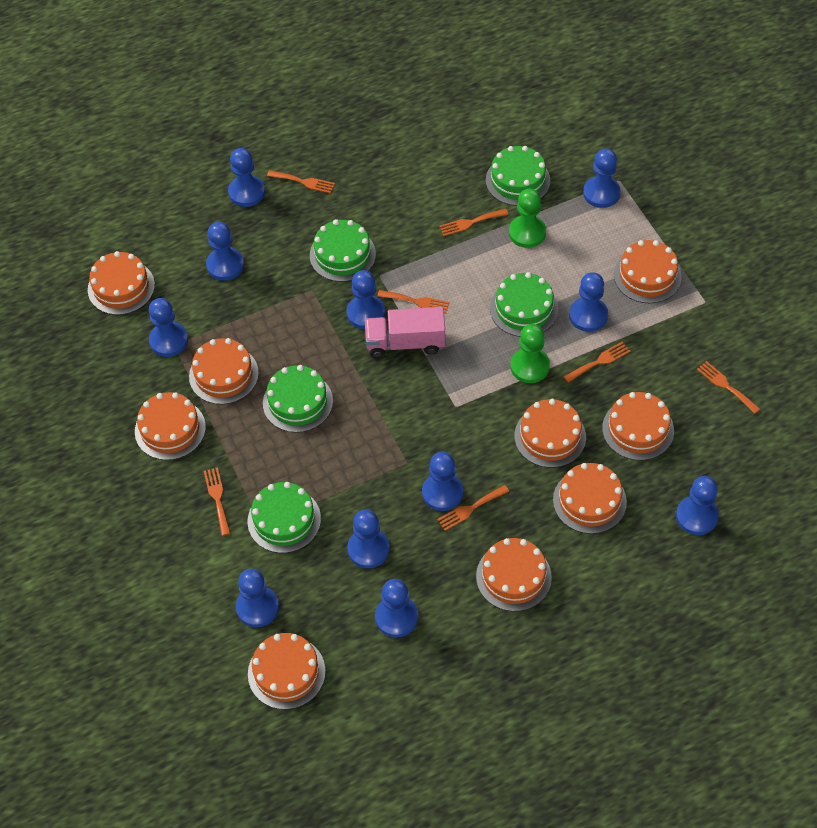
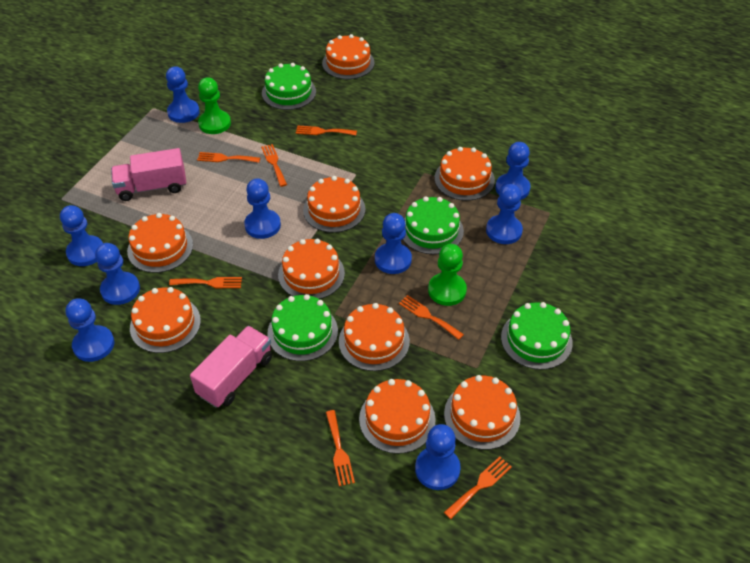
blue pawn: 11 -> 9
green cake: 5 -> 4
pink truck: 1 -> 2

